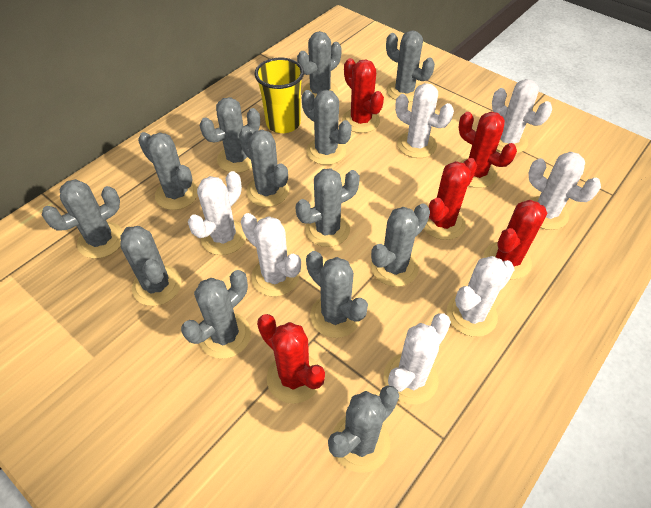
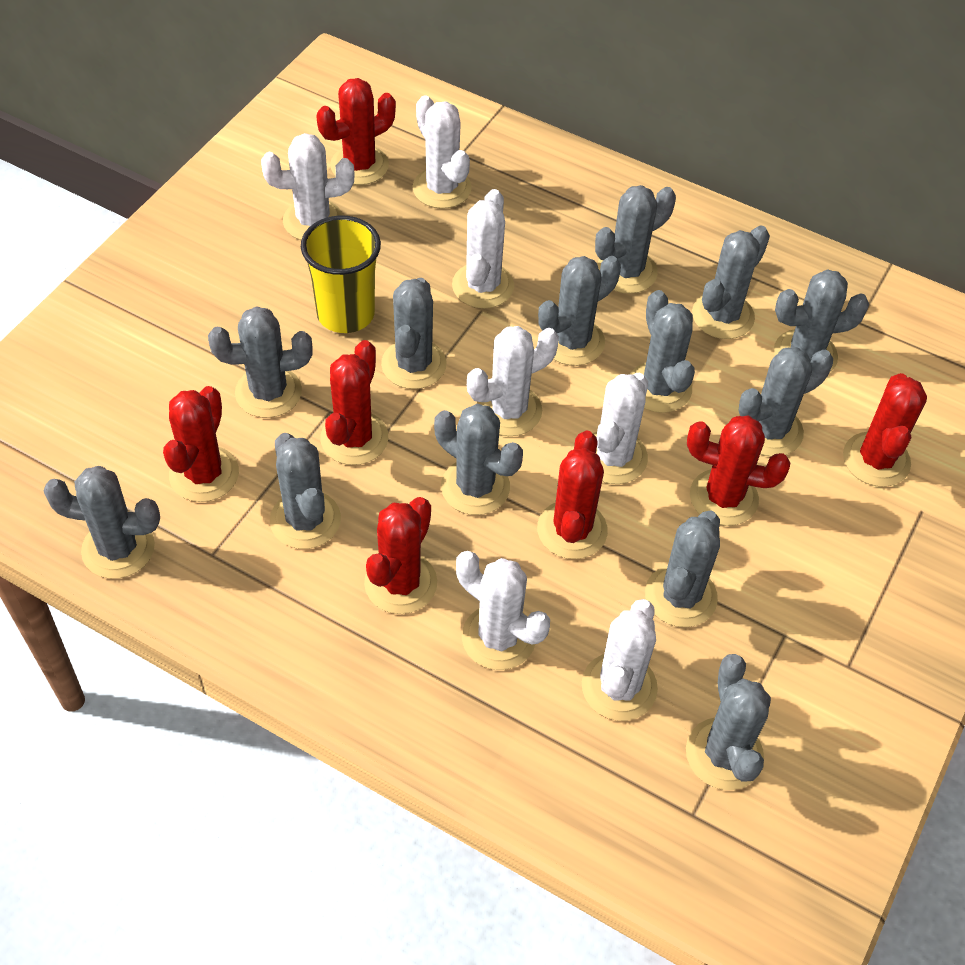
red cactus: 5 -> 7

